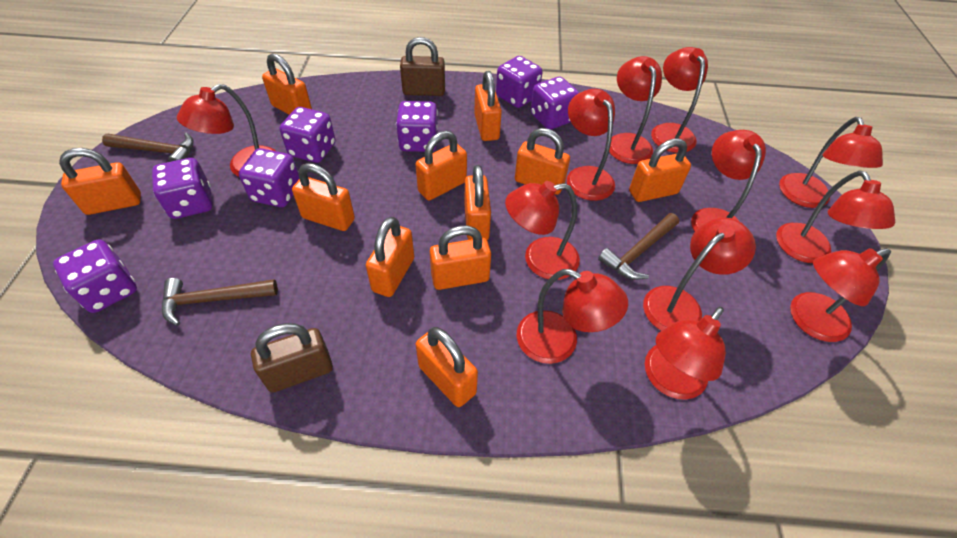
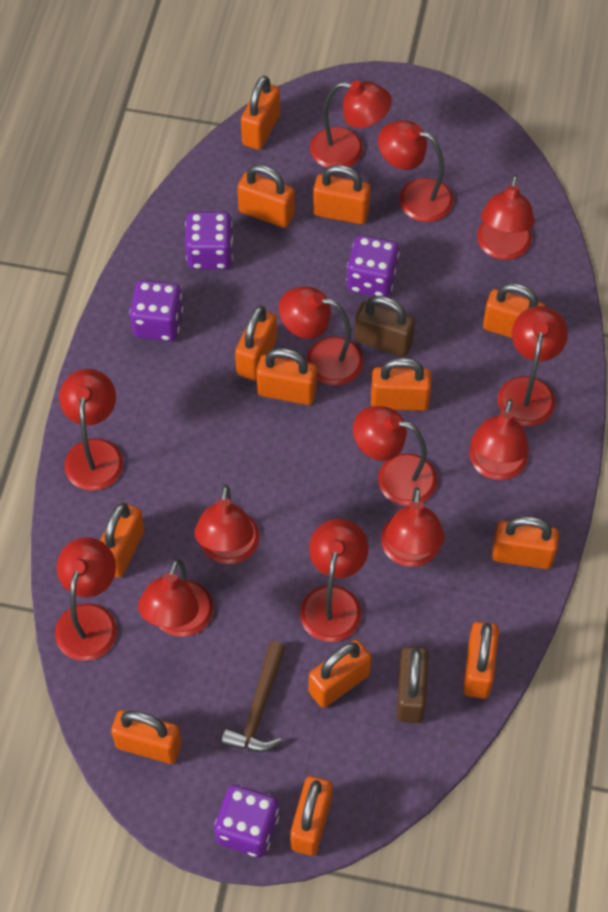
brown hammer: 3 -> 1
orange padlock: 11 -> 13
purple dice: 7 -> 4
red lamp: 12 -> 13

